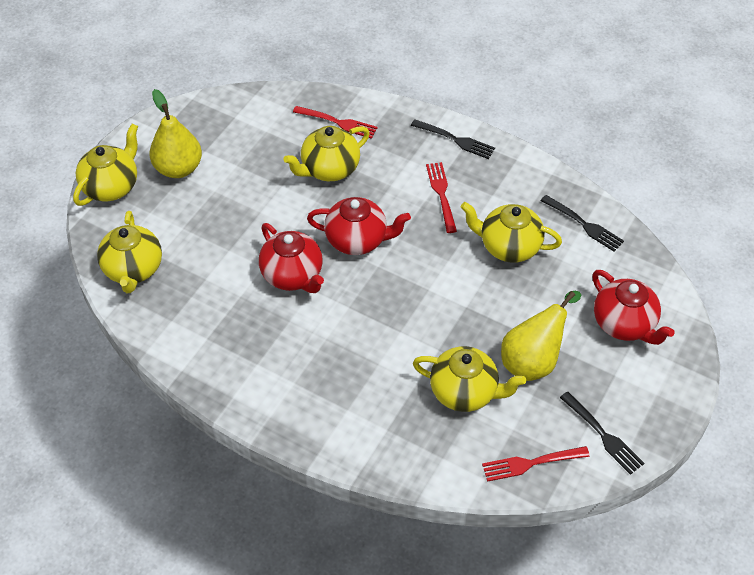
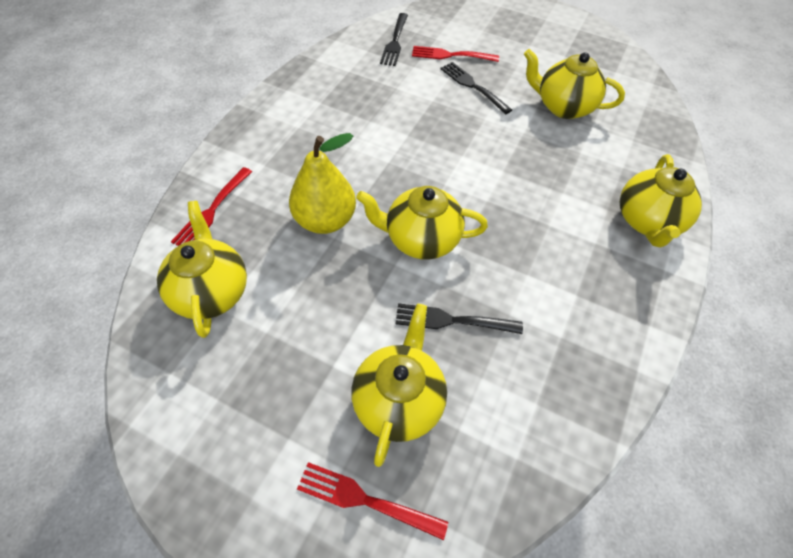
red teapot: 3 -> 0
yellow pear: 2 -> 1

